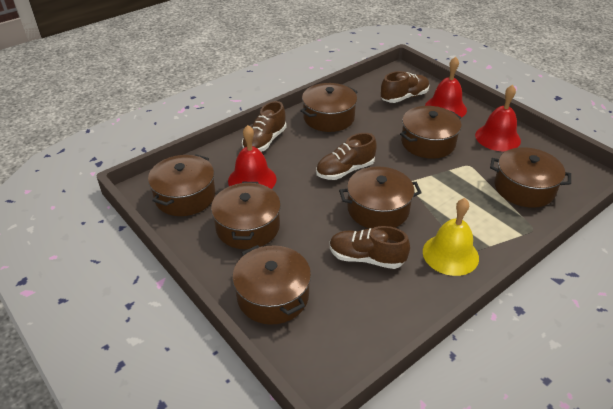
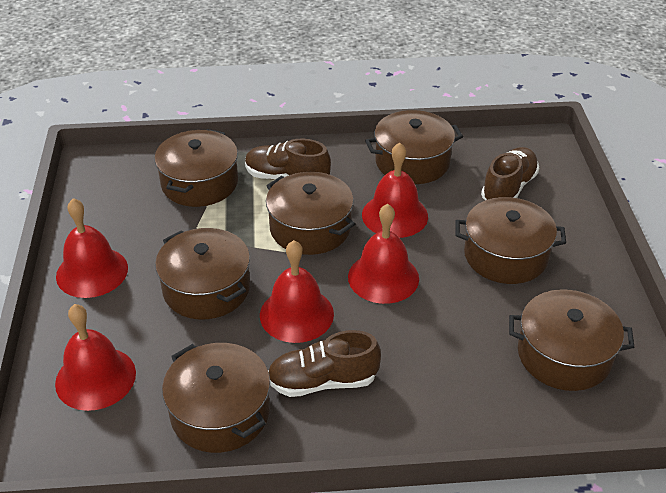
brown shoe: 4 -> 3
red bell: 3 -> 5
yellow bell: 1 -> 0

